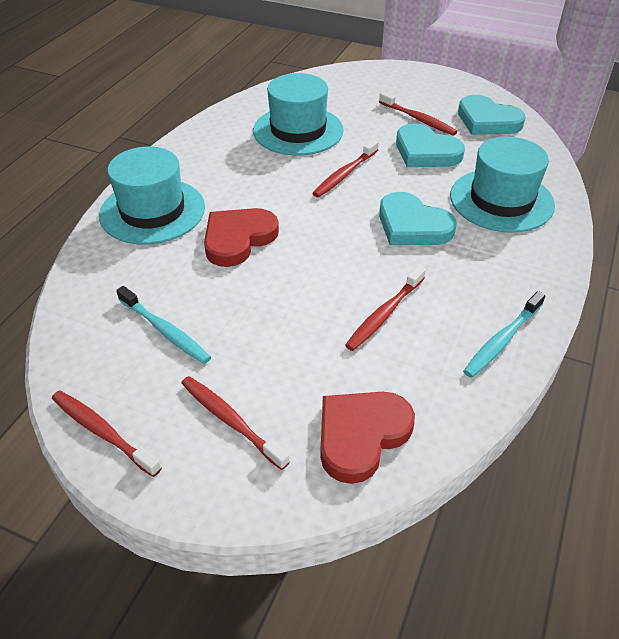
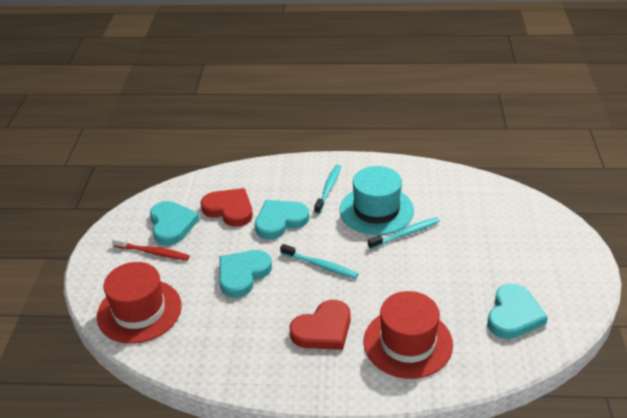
red hat: 0 -> 2
red toothbrush: 5 -> 1
turquoise hat: 3 -> 1
turquoise heart: 3 -> 4
turquoise toothbrush: 2 -> 3

